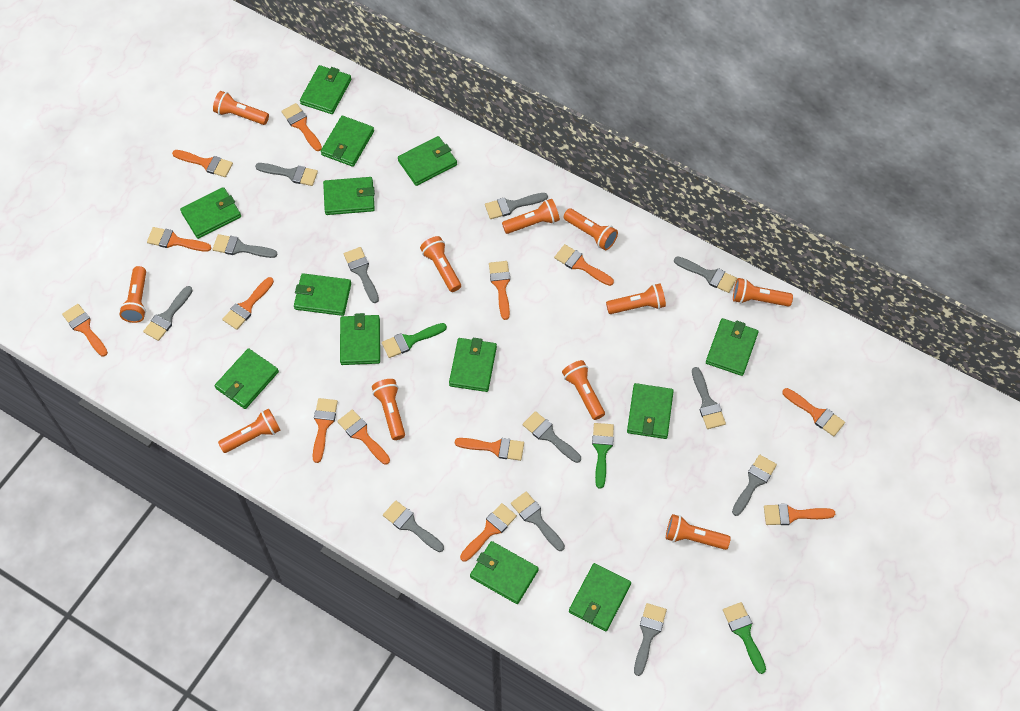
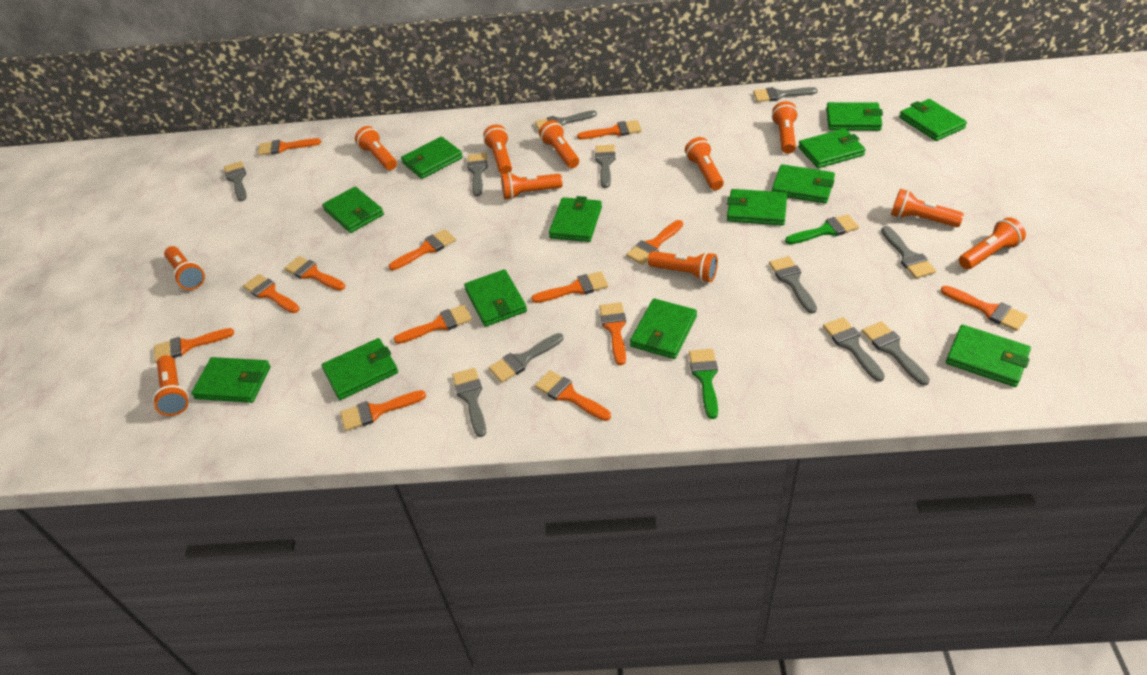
green brush: 3 -> 2
grey brush: 12 -> 11

